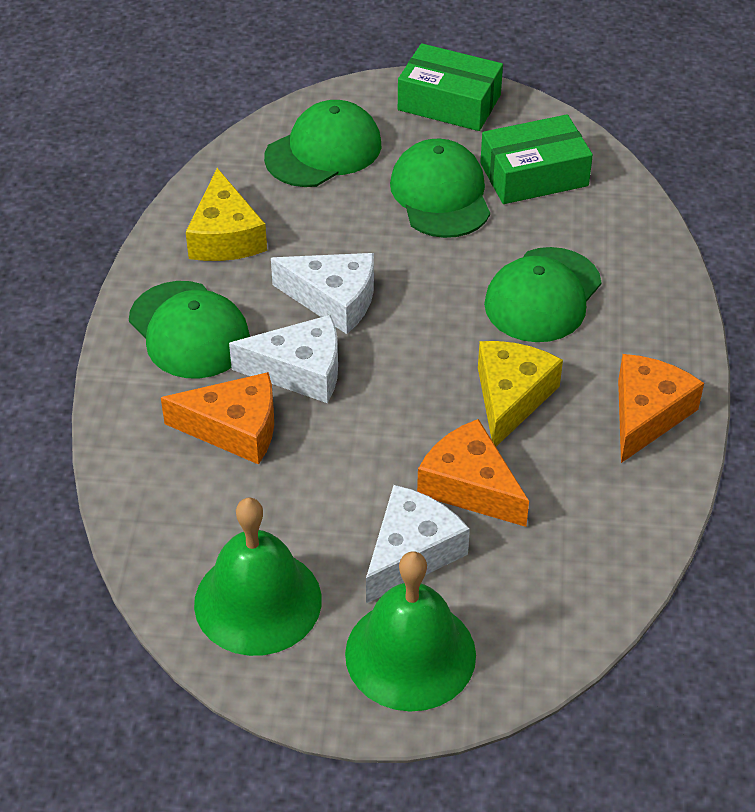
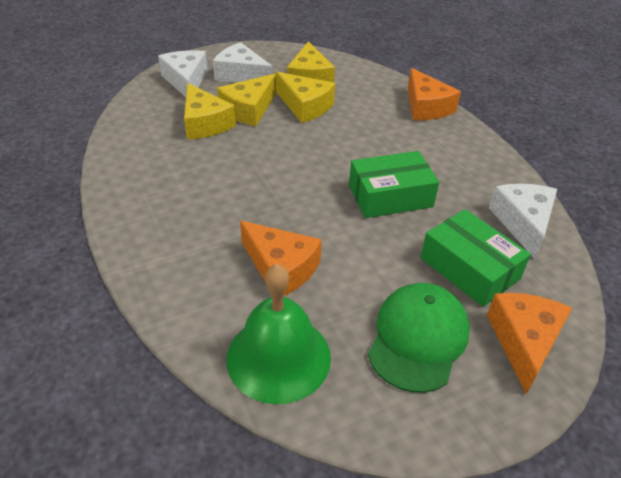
green bell: 2 -> 1
green cap: 4 -> 1
yellow cheese: 2 -> 4

